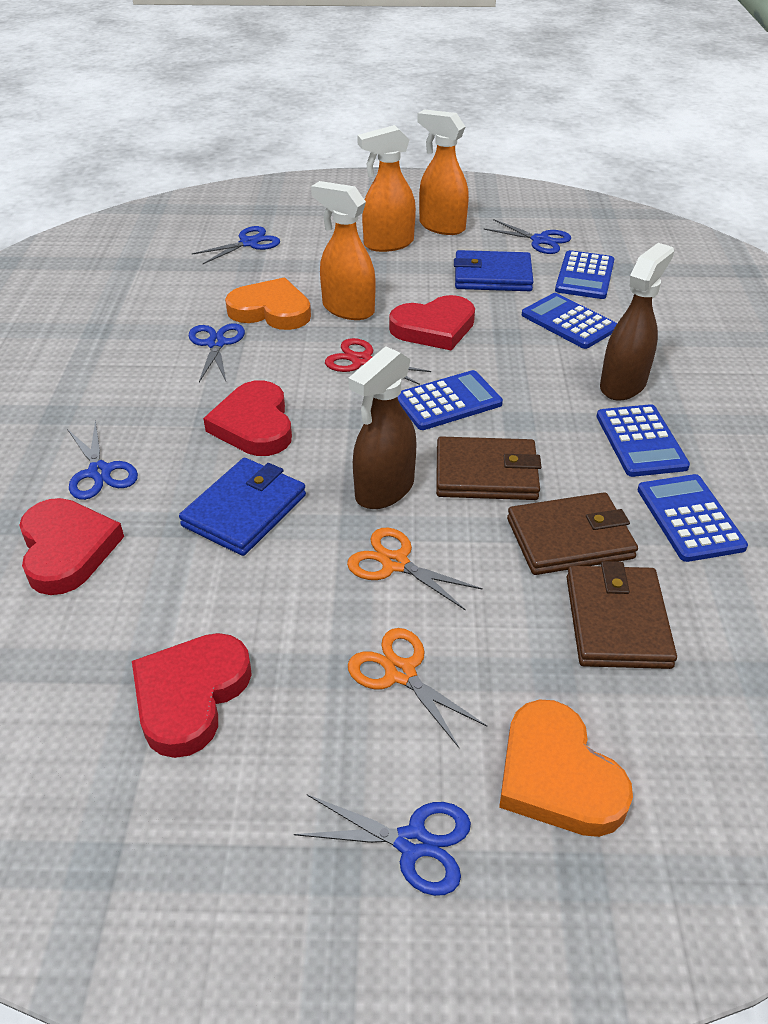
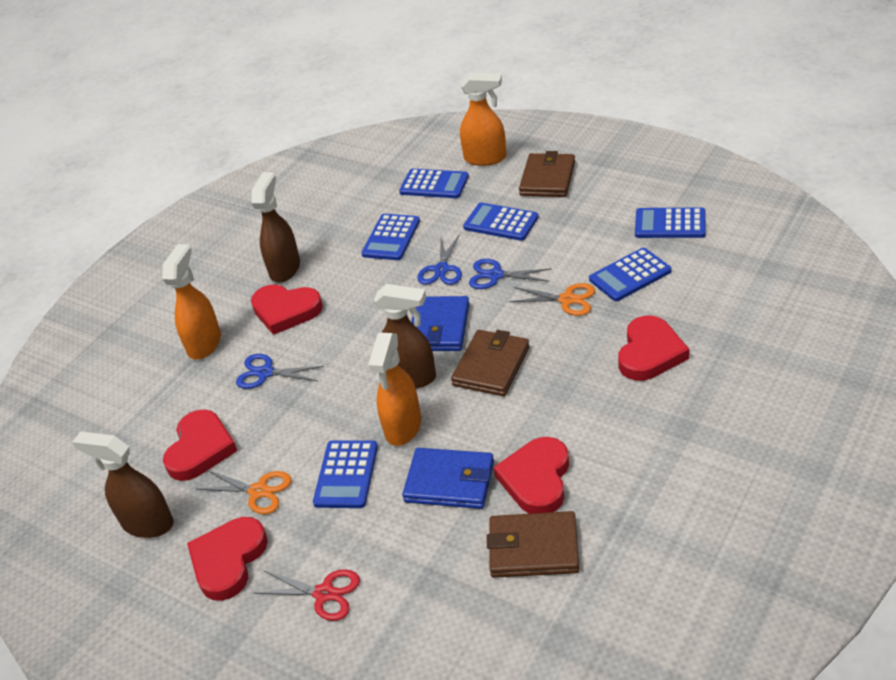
blue calculator: 5 -> 6
blue scissors: 5 -> 3
brown spray bottle: 2 -> 3
orange heart: 2 -> 0
red heart: 4 -> 5

